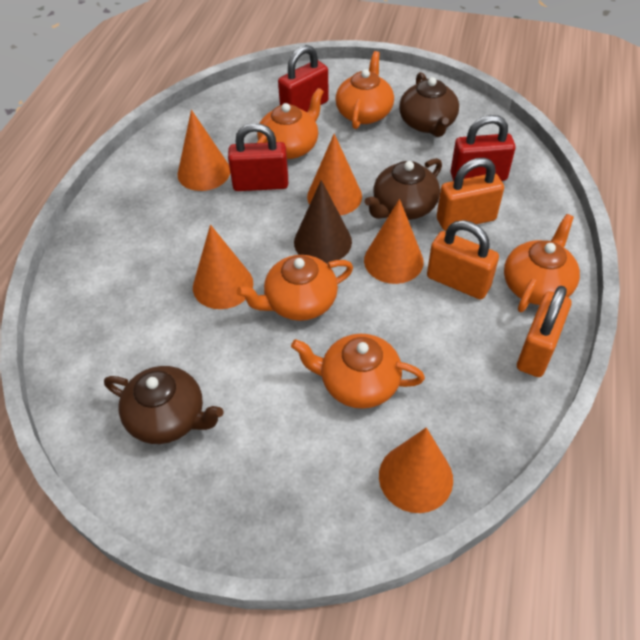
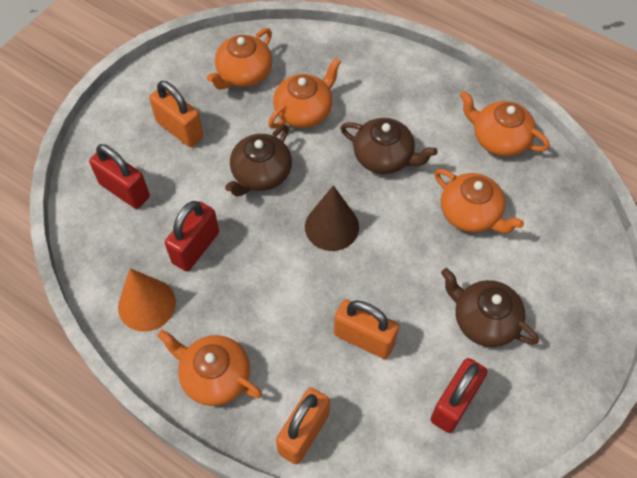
orange cone: 5 -> 1

